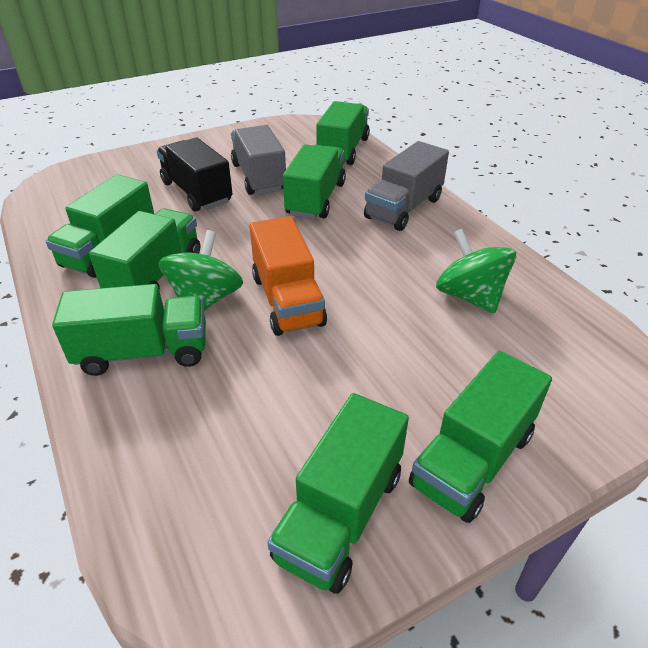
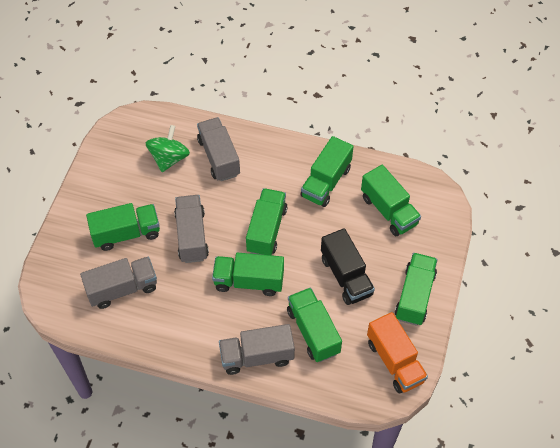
green spinning top: 2 -> 1
grey truck: 2 -> 4

